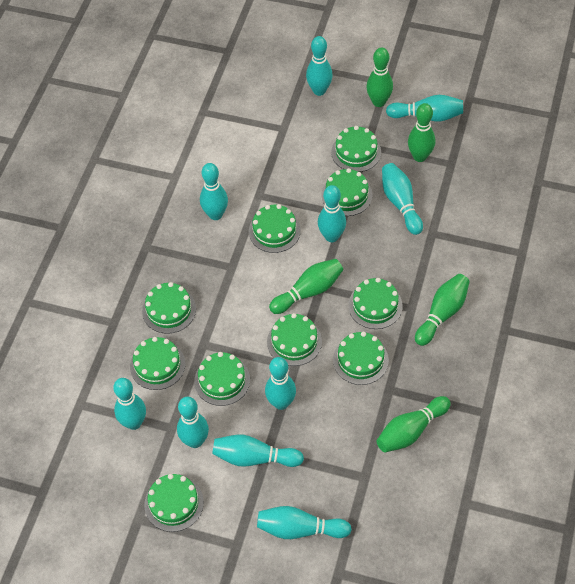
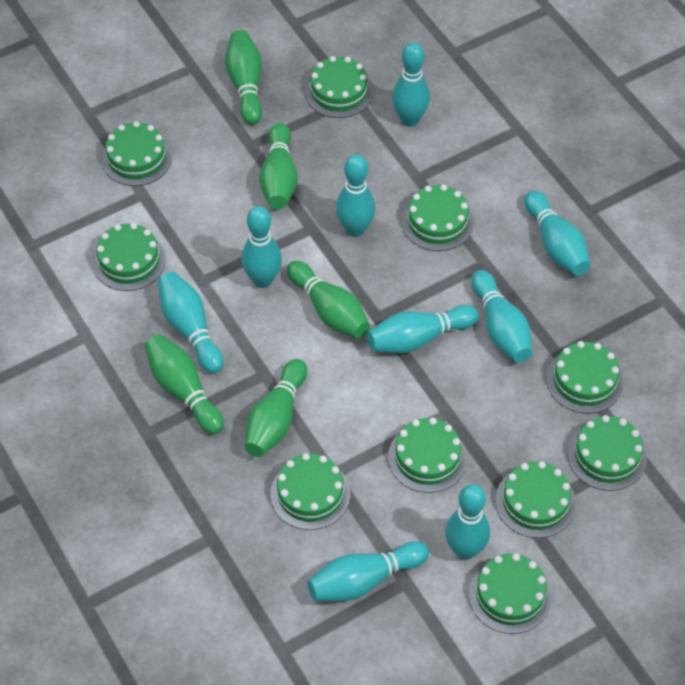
turquoise bowling pin: 10 -> 9

